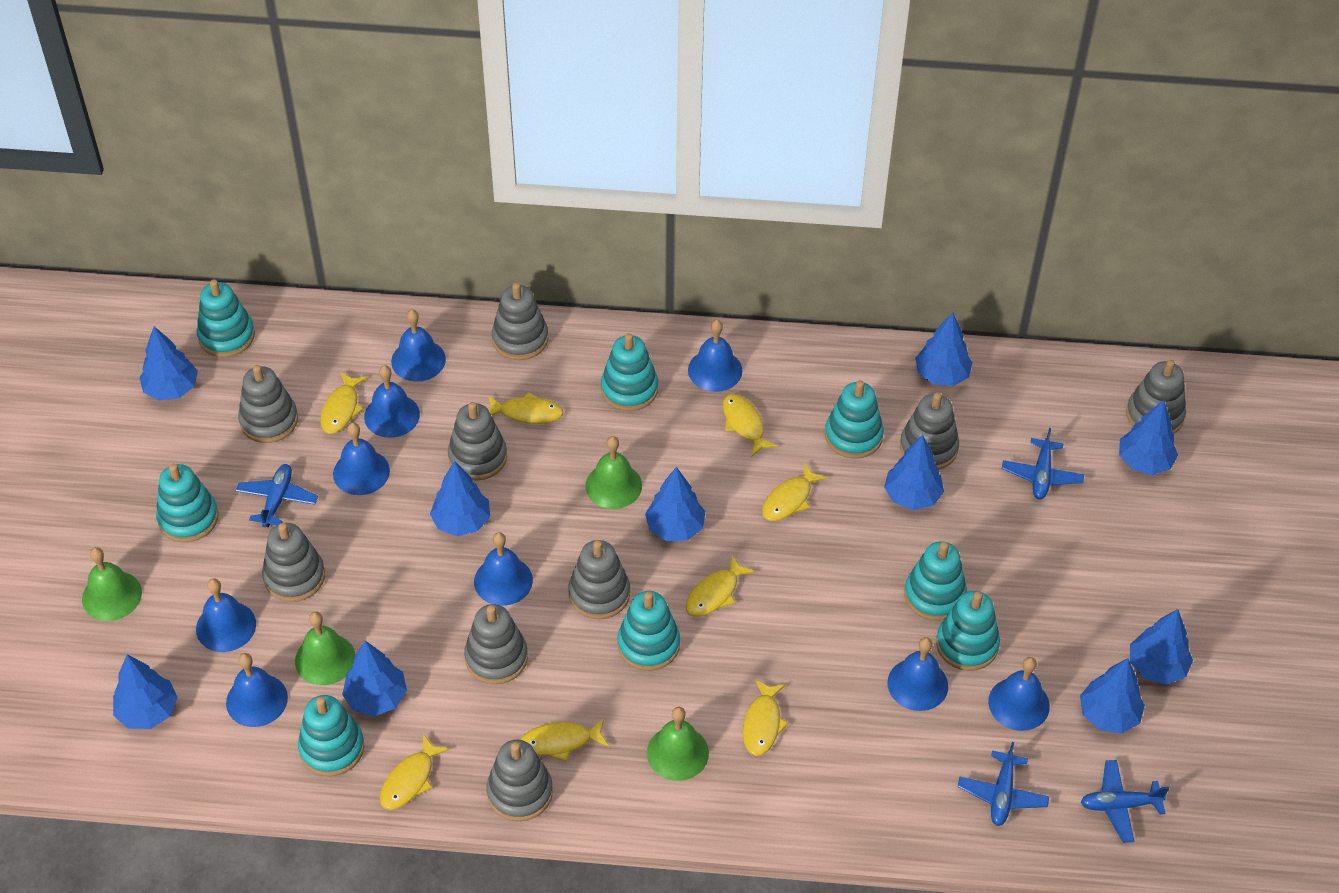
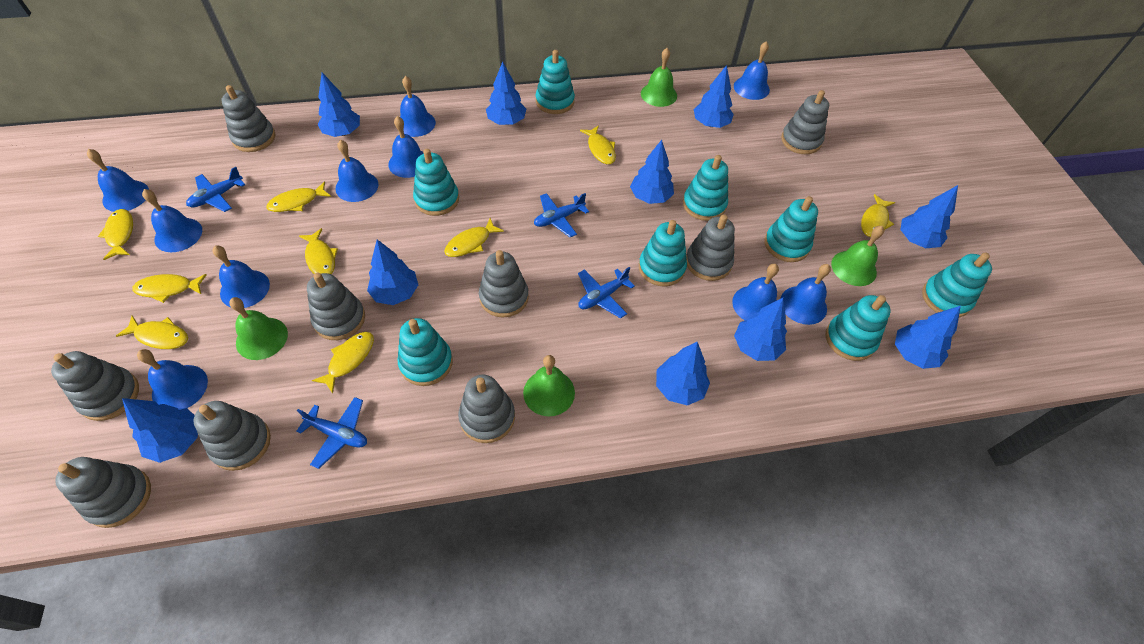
blue bell: 9 -> 10
yellow fish: 8 -> 9

